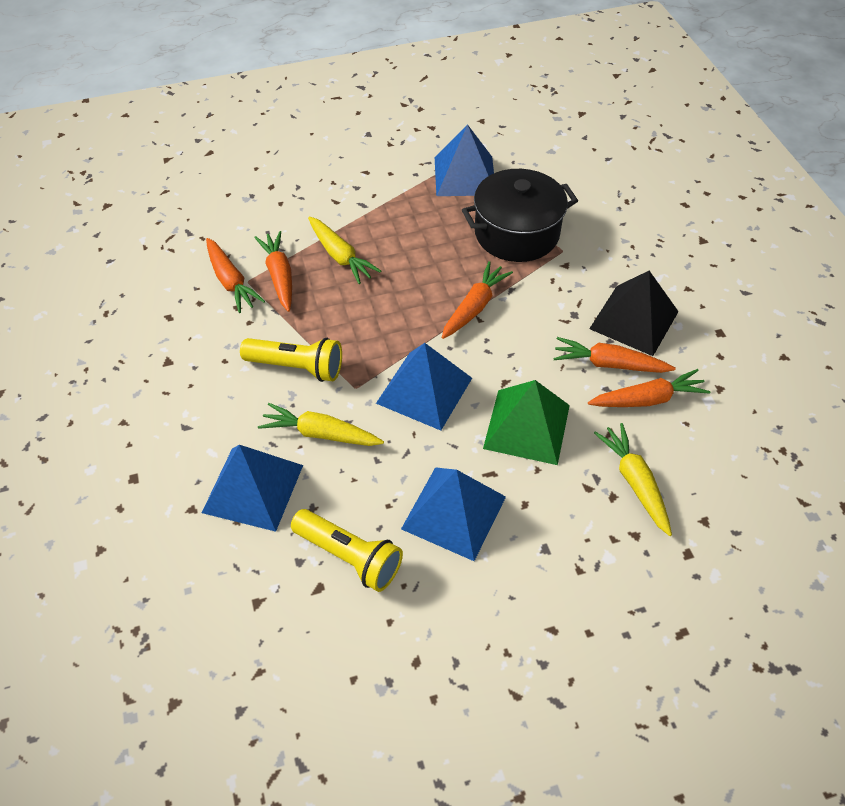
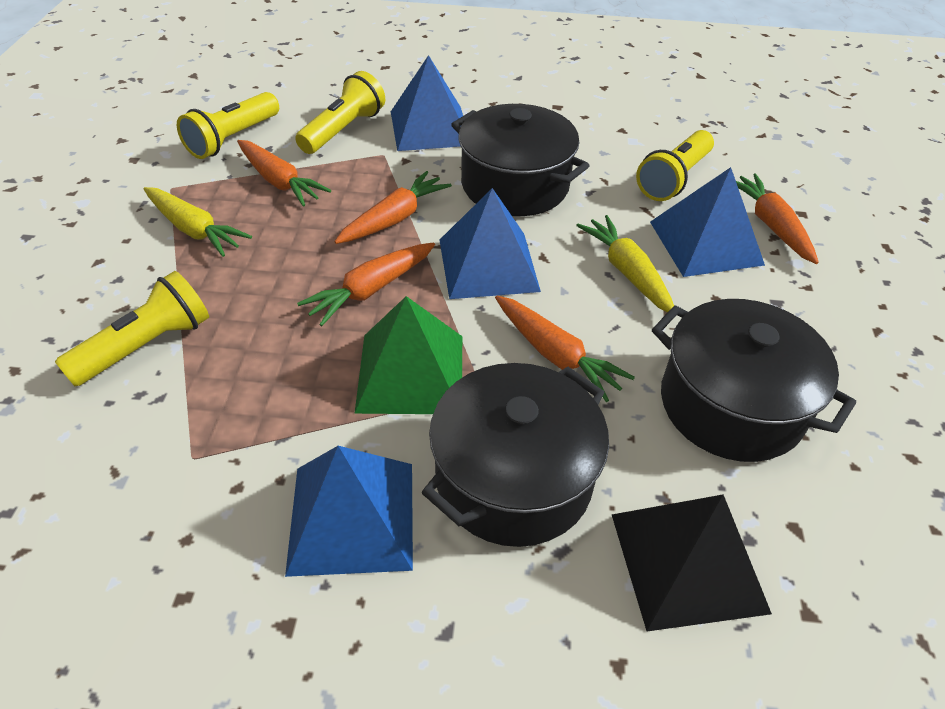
black pot: 1 -> 3
yellow carrot: 3 -> 2
yellow flashlight: 2 -> 4

